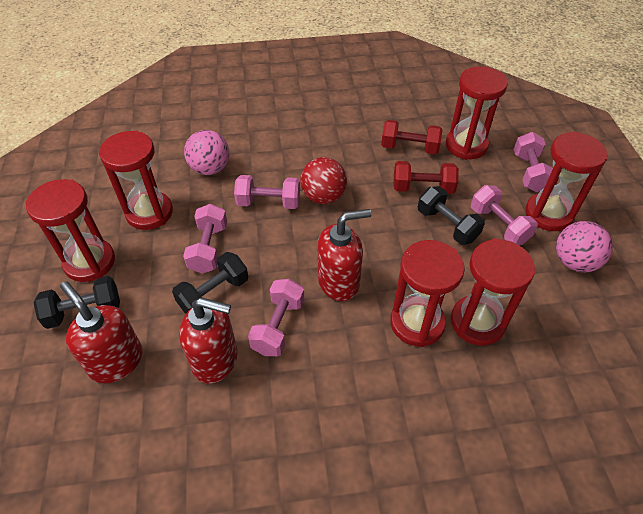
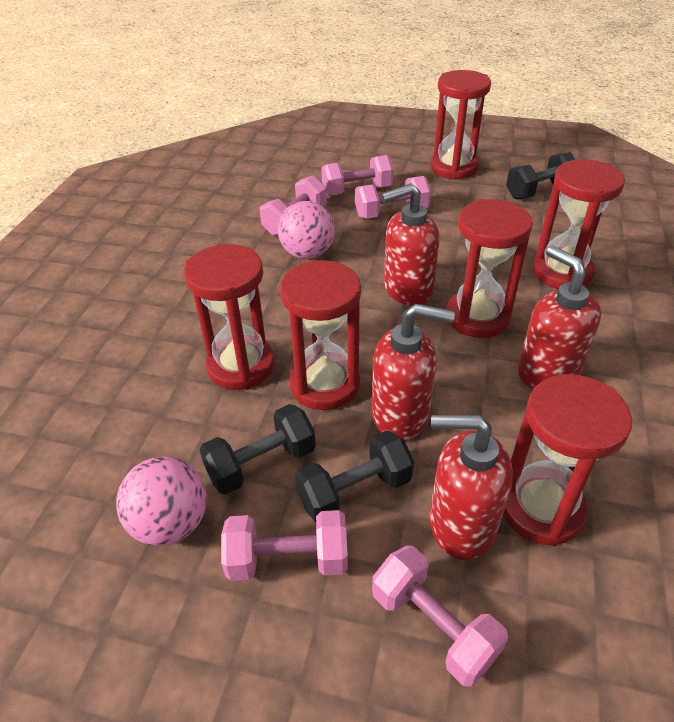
red ball: 1 -> 0
red dumbbell: 2 -> 0
red soap dispenser: 3 -> 4

